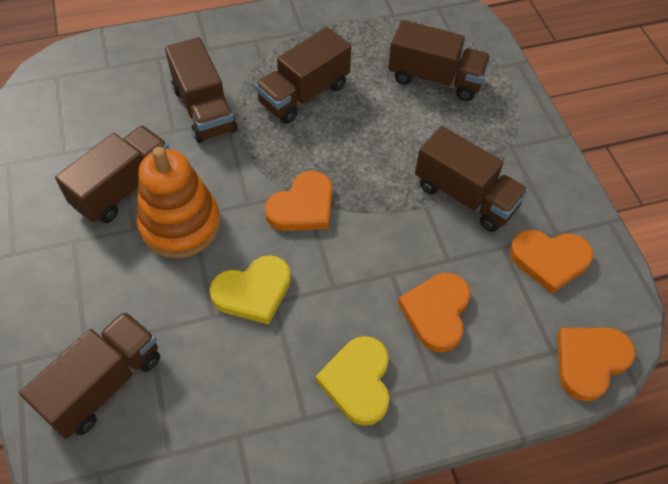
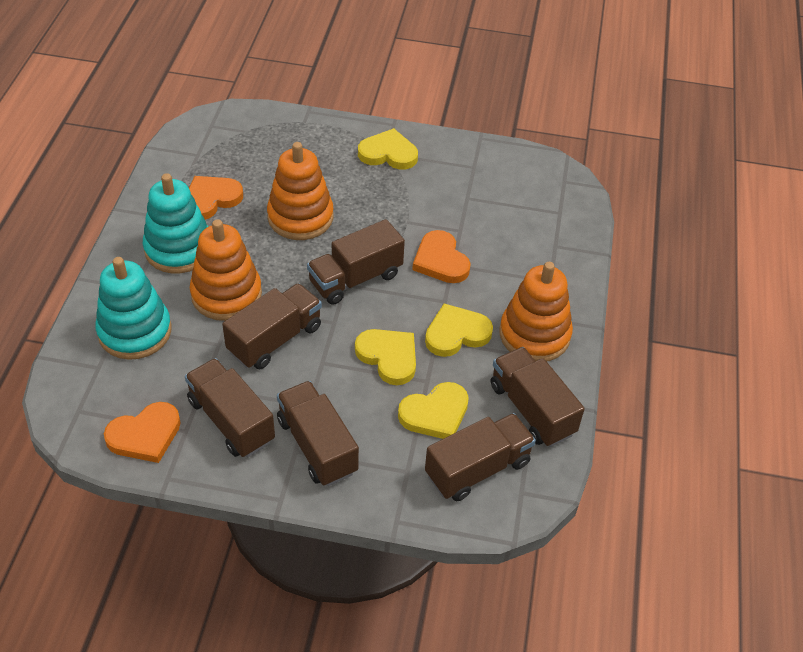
orange heart: 4 -> 3
orange stacking toy: 1 -> 3
turquoise stacking toy: 0 -> 2
yellow heart: 2 -> 4

